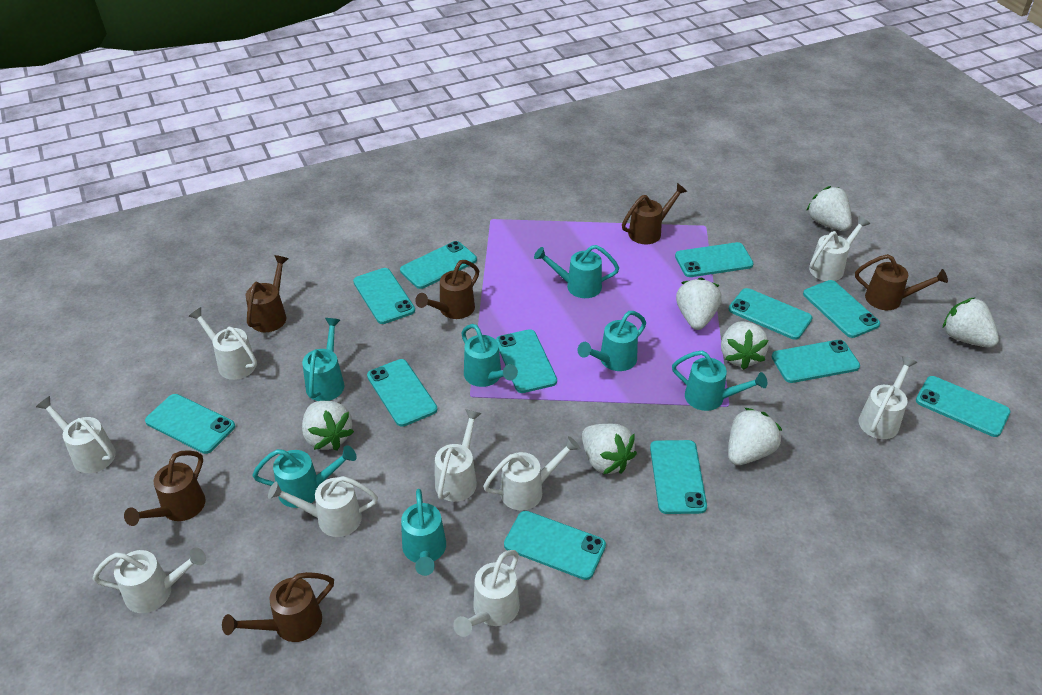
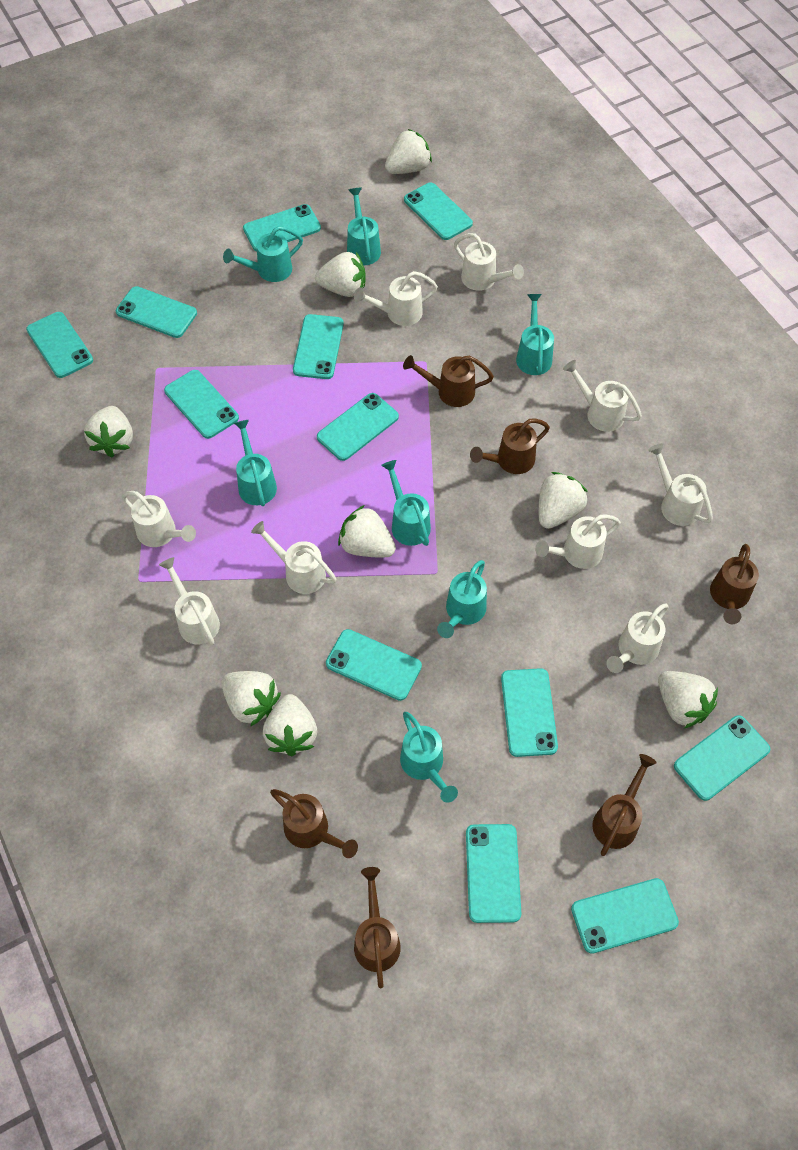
white strawberry: 7 -> 8

